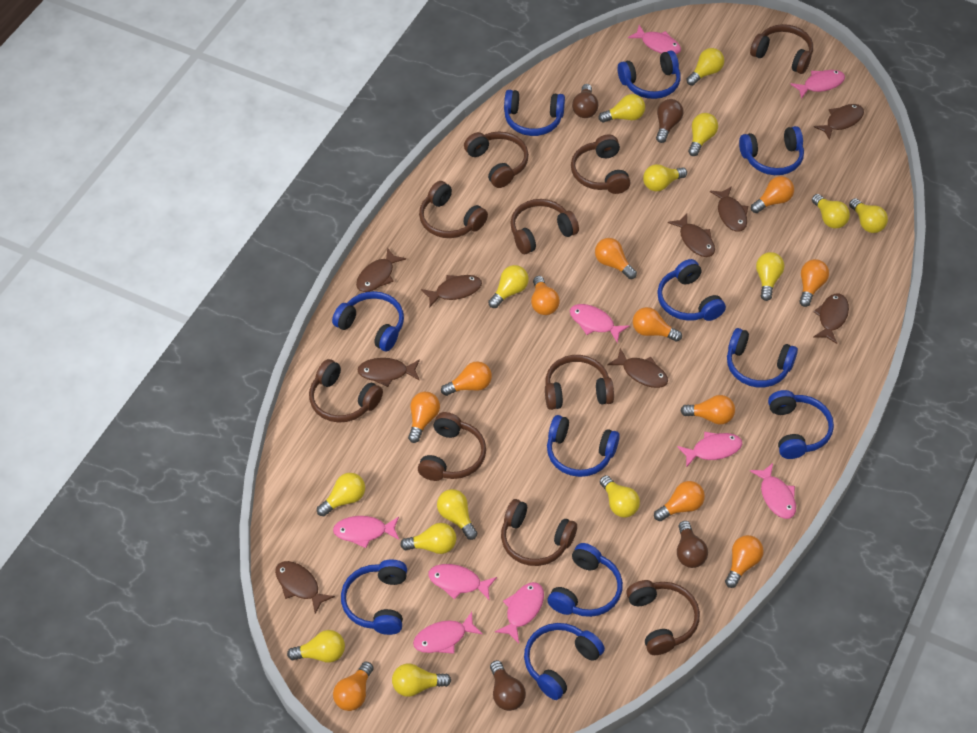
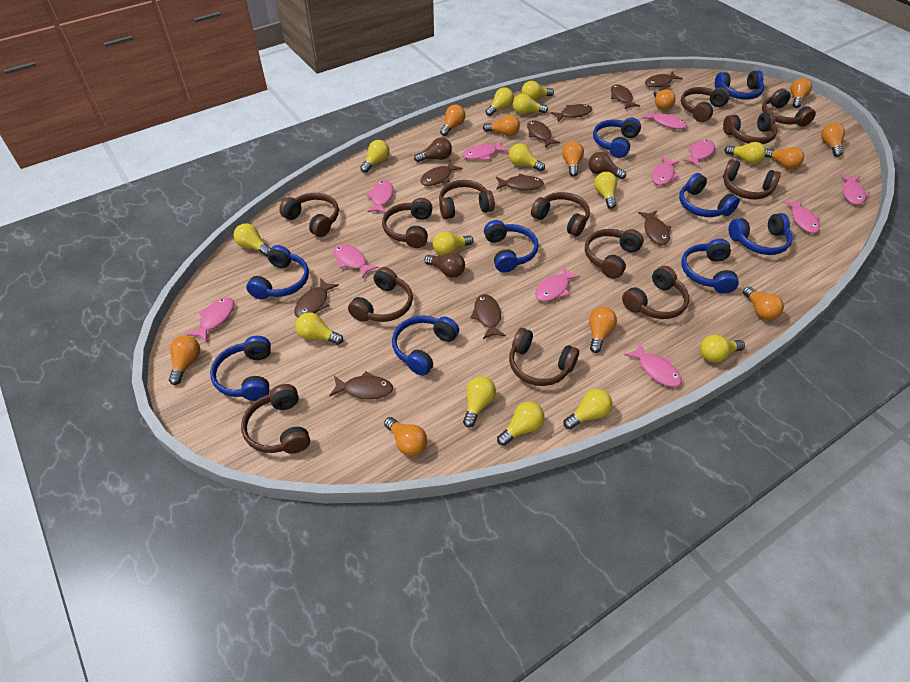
blue headphones: 11 -> 9
brown fish: 9 -> 10
brown headphones: 10 -> 13
brown light bulb: 4 -> 3
pink fish: 9 -> 11

